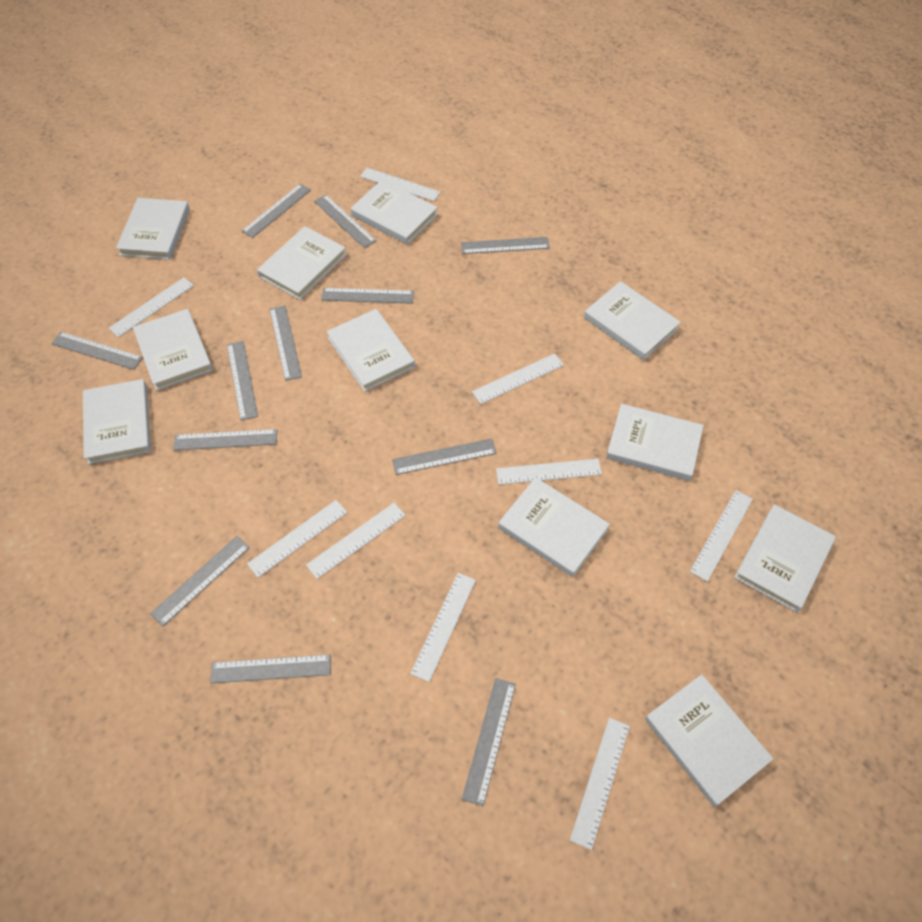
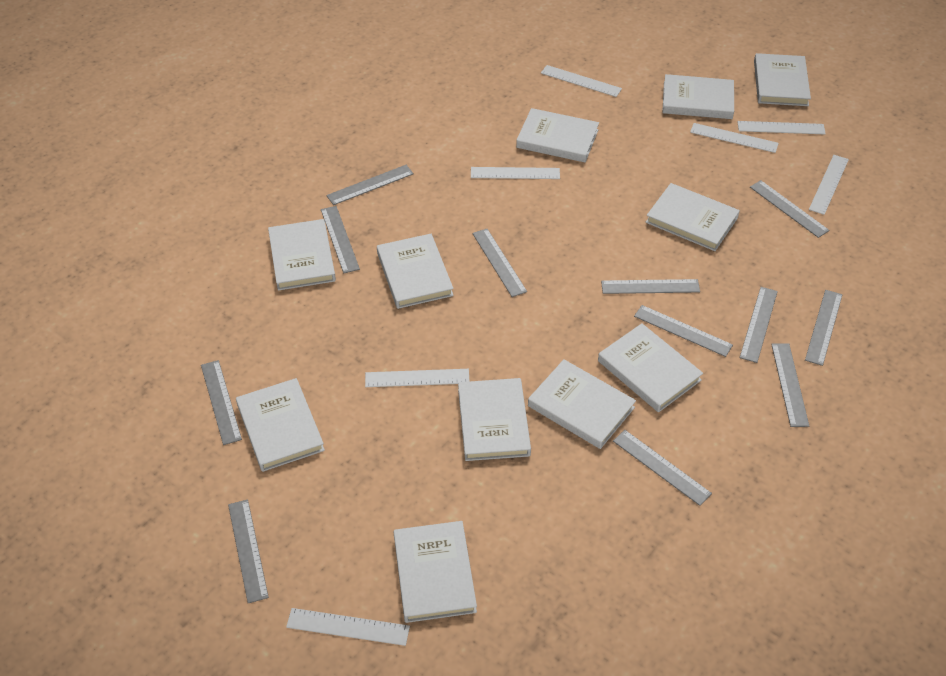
white ruler: 9 -> 7

